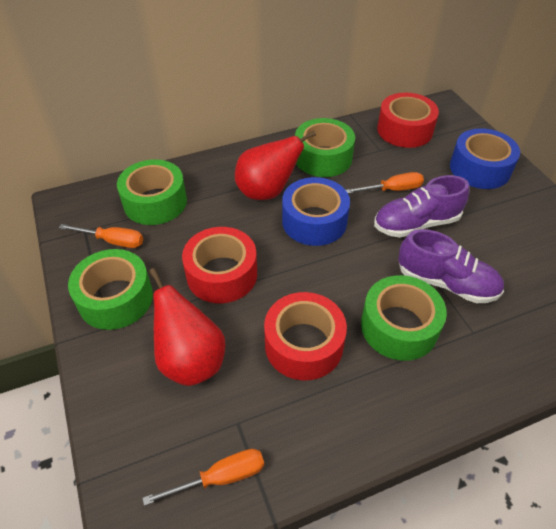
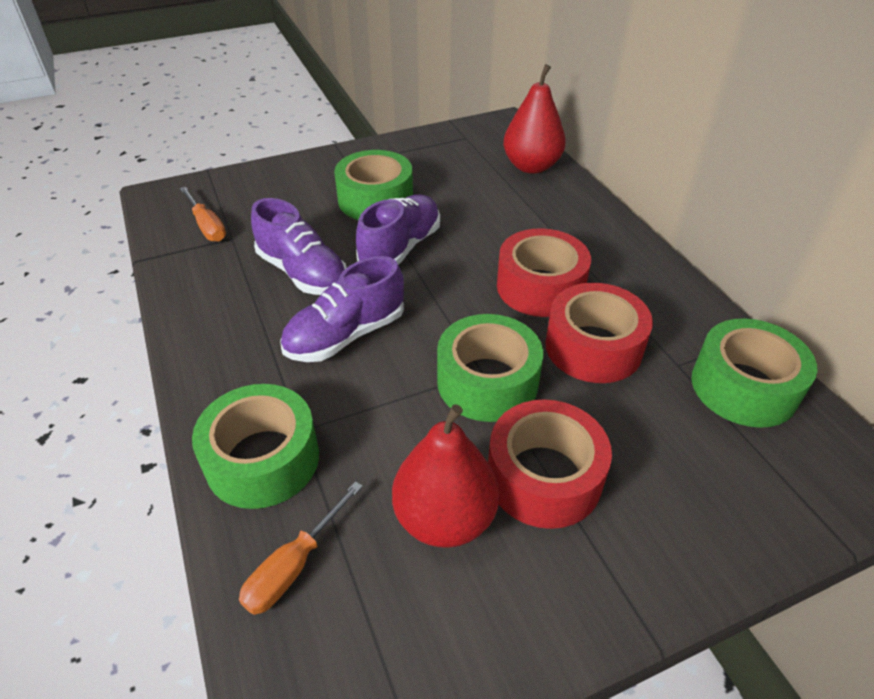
blue tape: 2 -> 0
orange screwdriver: 3 -> 2
purple shoe: 2 -> 3

